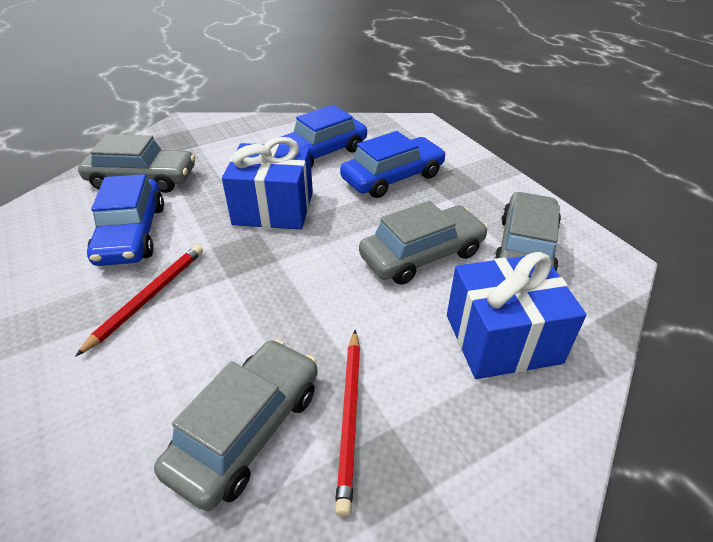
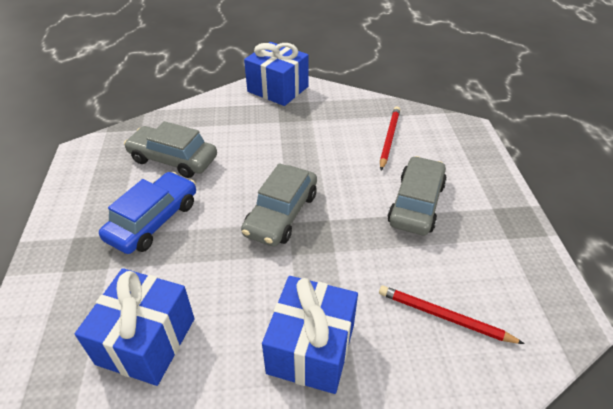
blue car: 3 -> 1
blue gift: 2 -> 3
grey car: 4 -> 3

